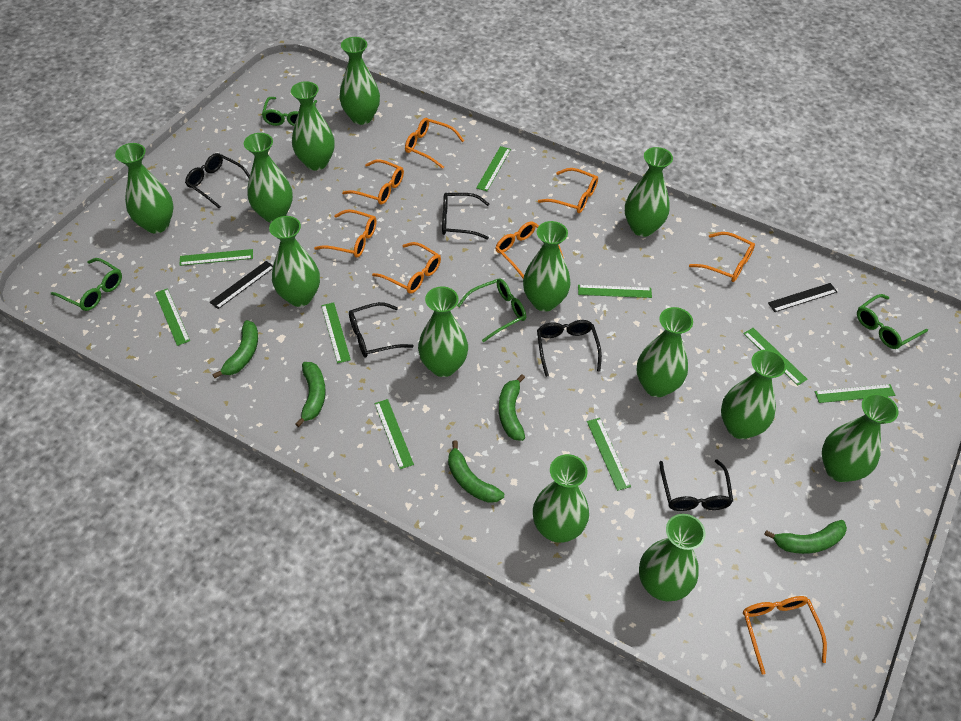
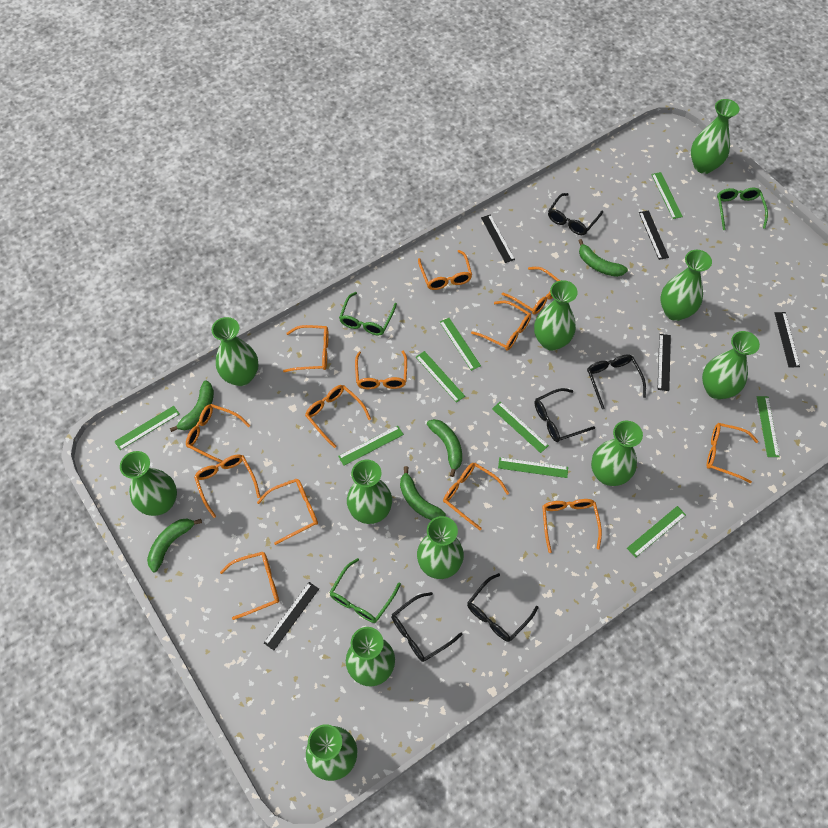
black ruler: 2 -> 5
green glasses: 4 -> 3
green vase: 13 -> 11
orange glasses: 8 -> 13

